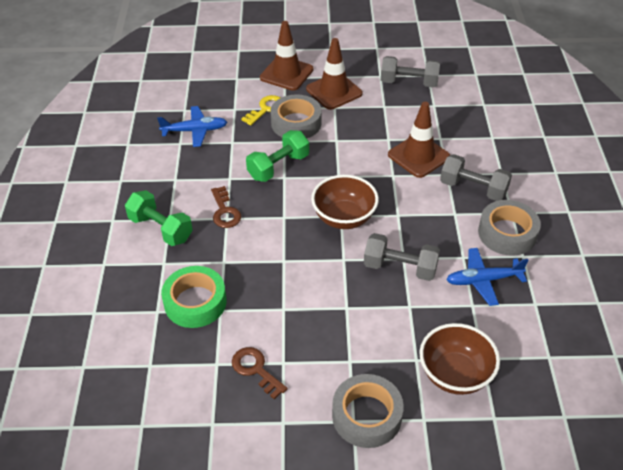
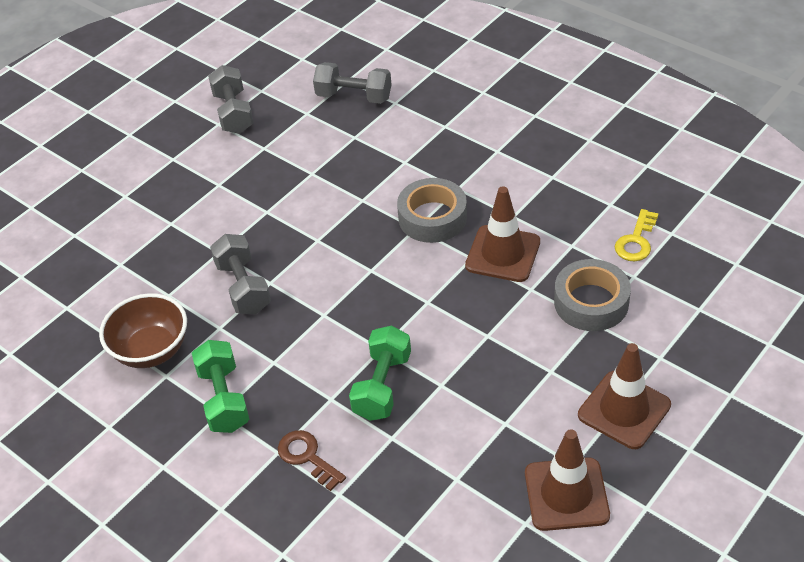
blue plane: 2 -> 0
brown bowl: 2 -> 1
brown key: 2 -> 1
green tape: 1 -> 0
grey tape: 3 -> 2

